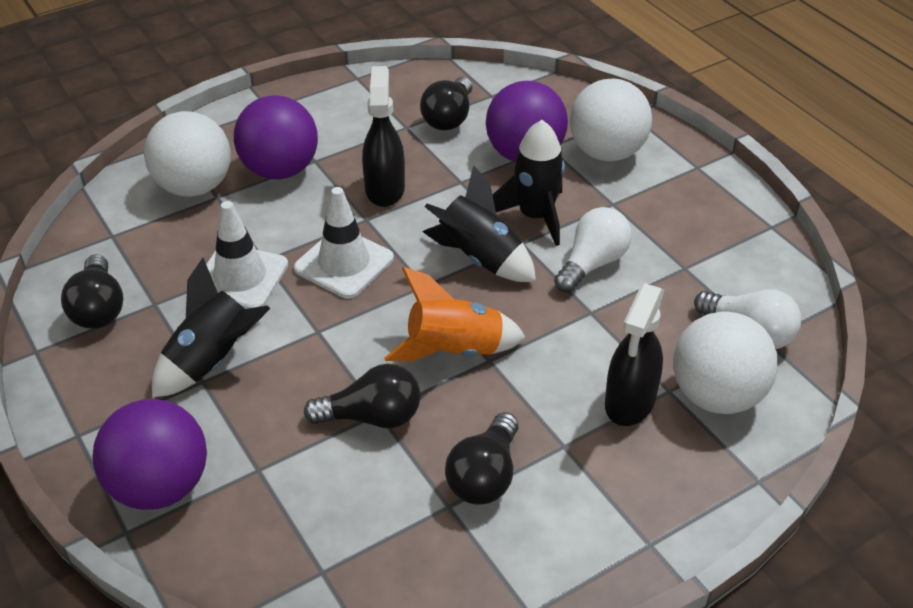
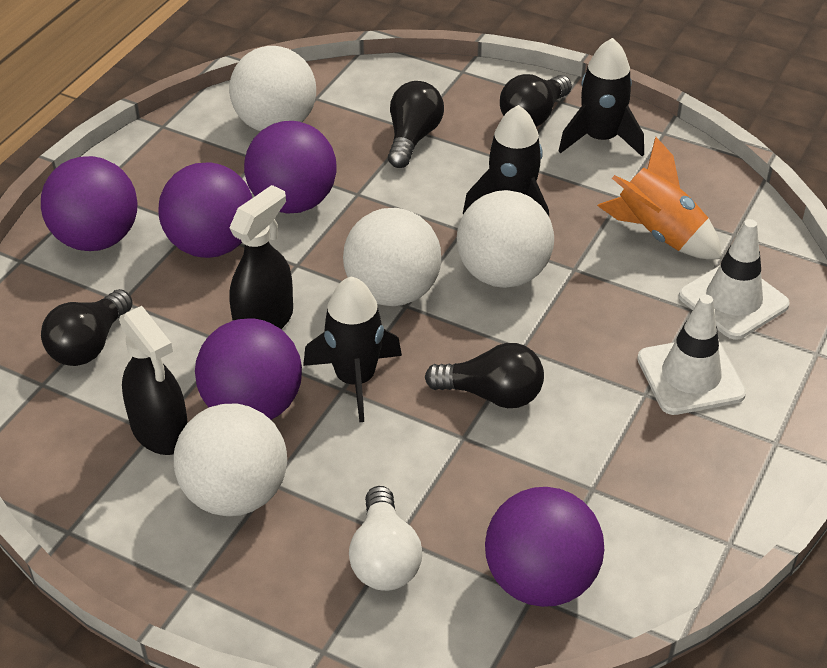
purple ball: 3 -> 5
white ball: 3 -> 4
white light bulb: 2 -> 1

